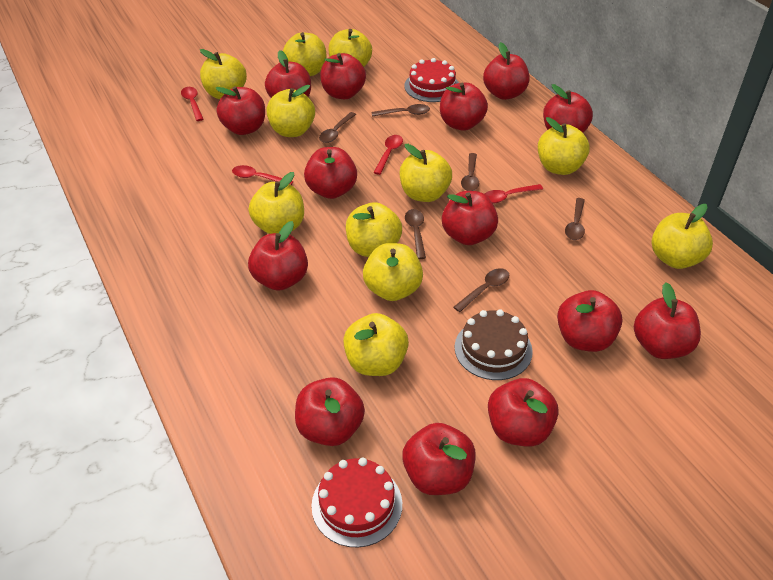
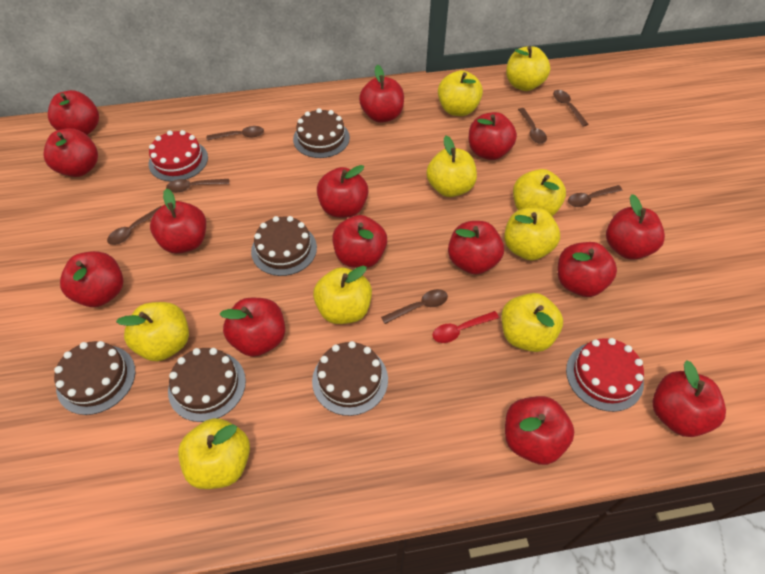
brown cake: 1 -> 5
brown spoon: 6 -> 7
red spoon: 4 -> 1
yellow apple: 11 -> 9

